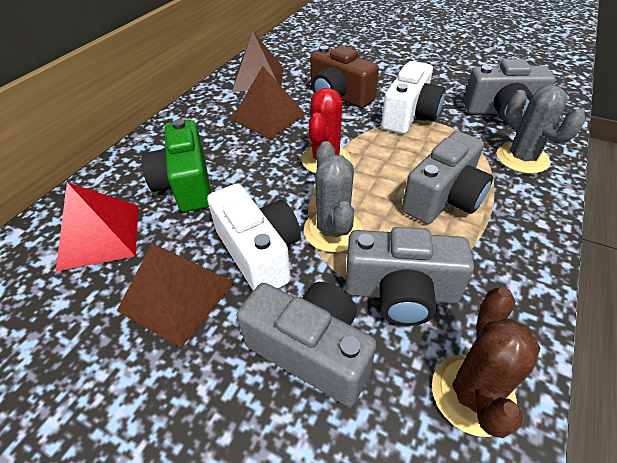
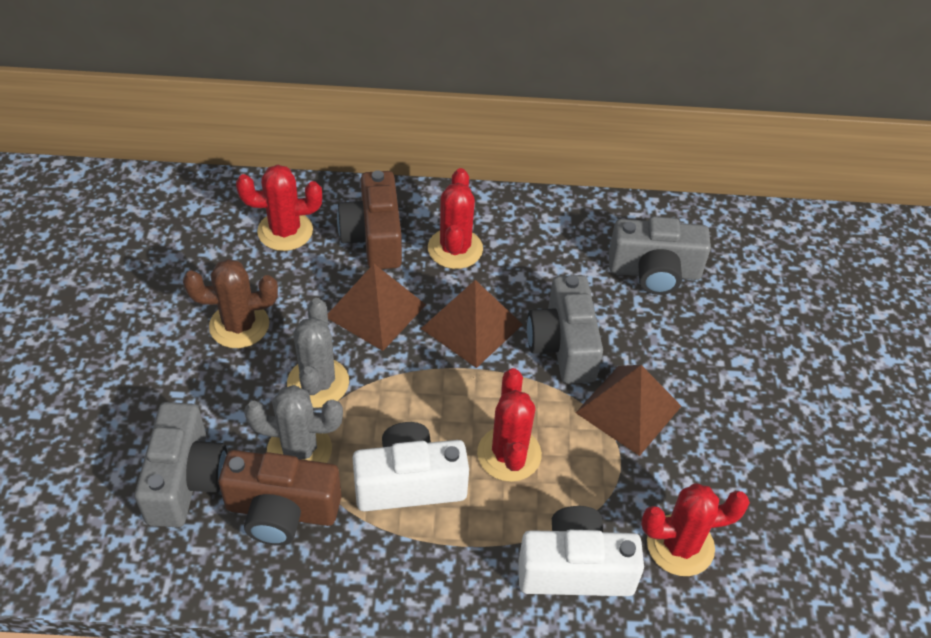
brown camera: 1 -> 2
green camera: 1 -> 0
grey camera: 4 -> 3
red cactus: 1 -> 4
red pyramid: 1 -> 0

